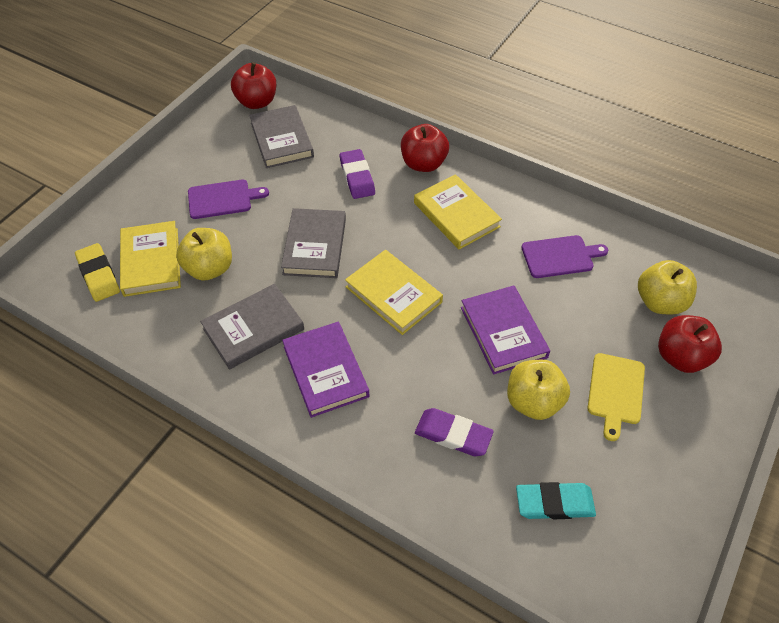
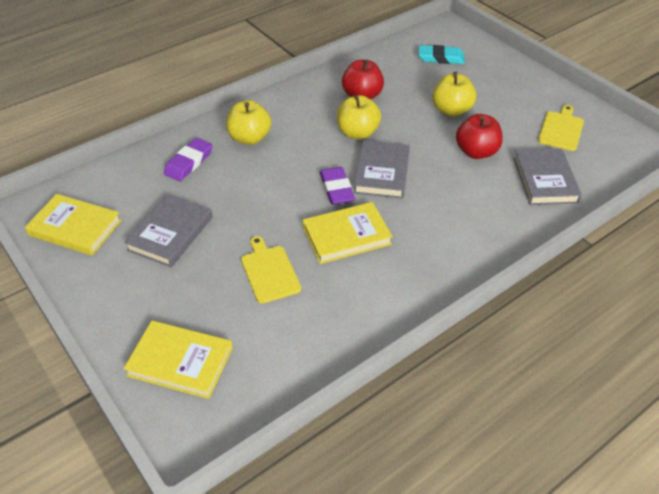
purple book: 2 -> 0
purple cutting board: 2 -> 0
red apple: 3 -> 2
yellow cutting board: 1 -> 2
yellow eraser: 1 -> 0

